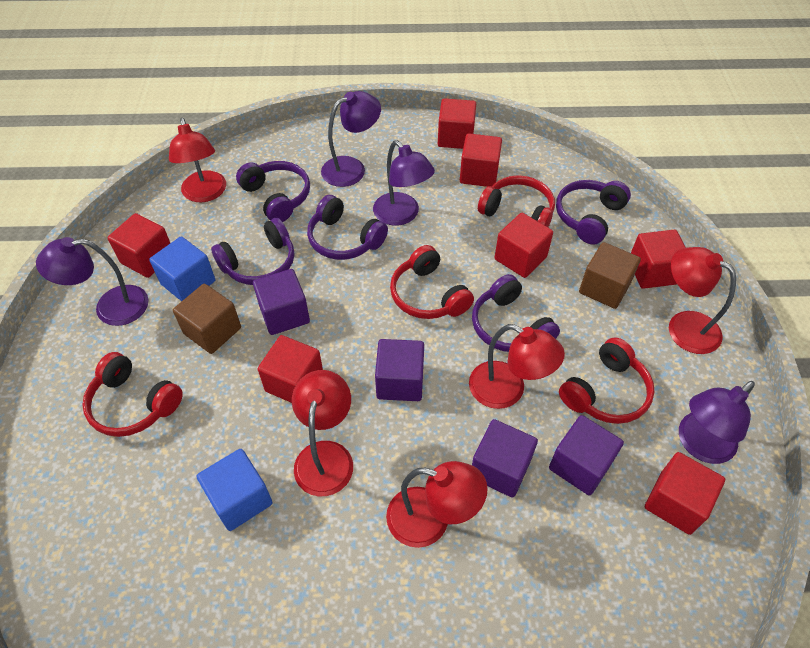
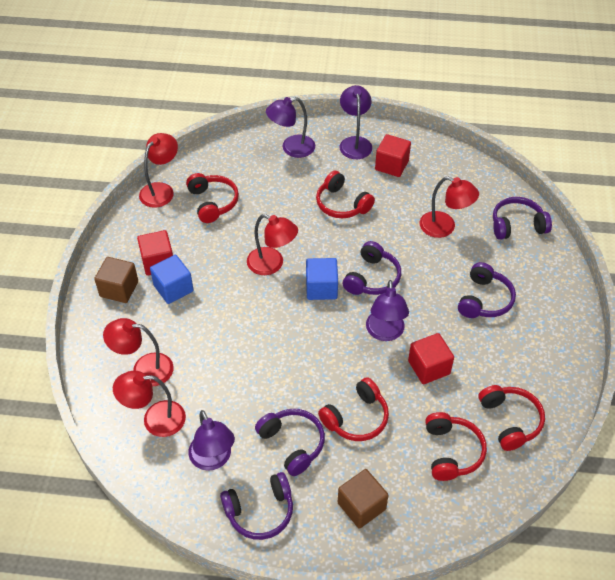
purple cube: 4 -> 0
red cube: 7 -> 3
red headphones: 4 -> 5

